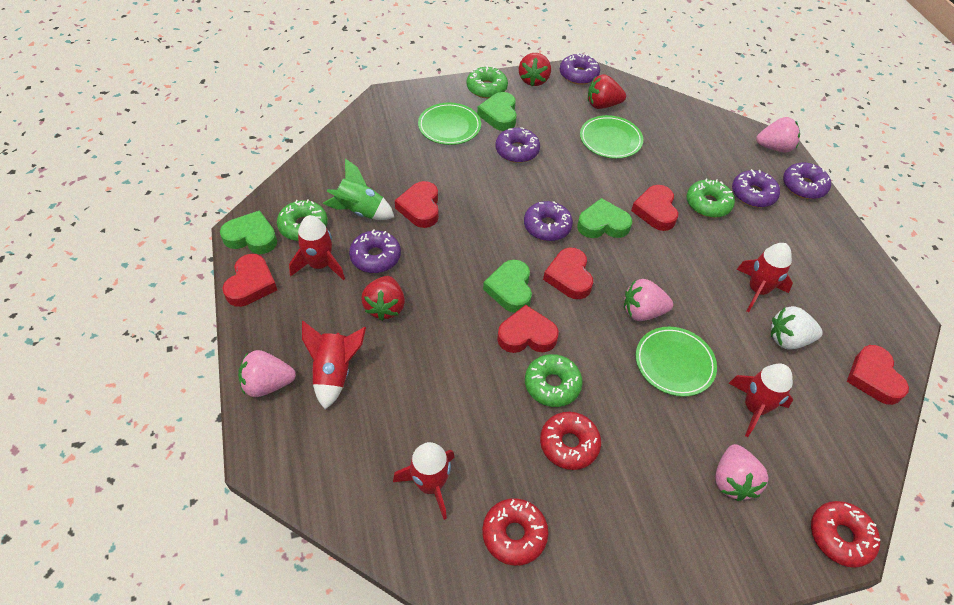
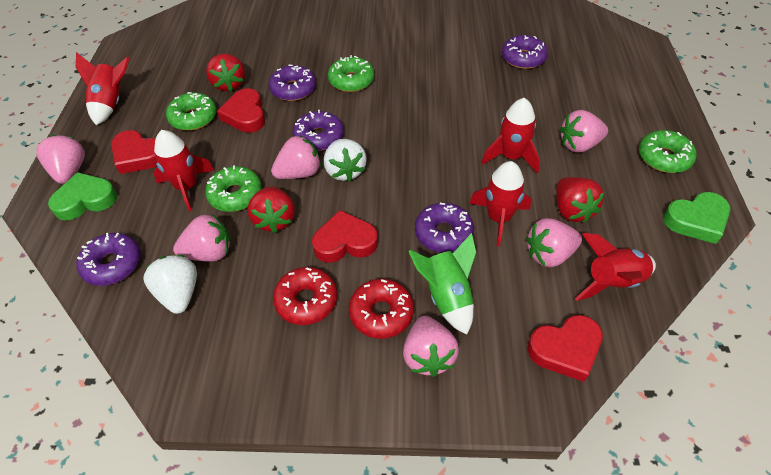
green heart: 4 -> 2
green plate: 3 -> 0
pink strawberry: 4 -> 6
purple donut: 6 -> 5
red donut: 3 -> 2
red heart: 6 -> 4
white strawberry: 1 -> 2

